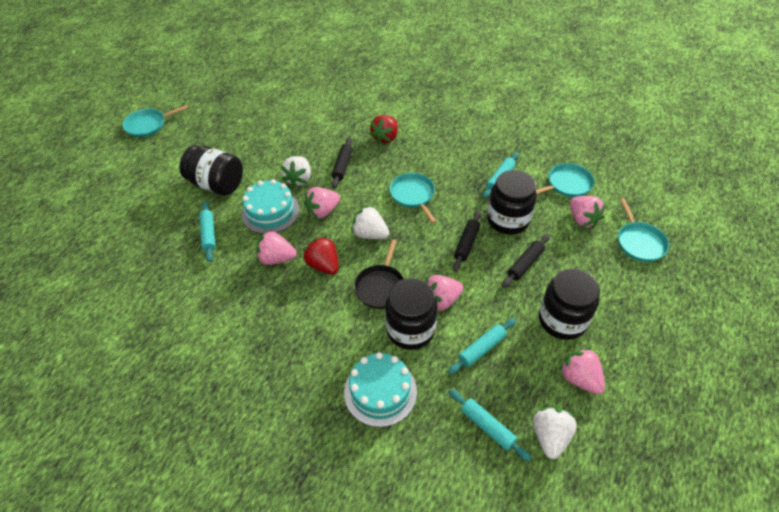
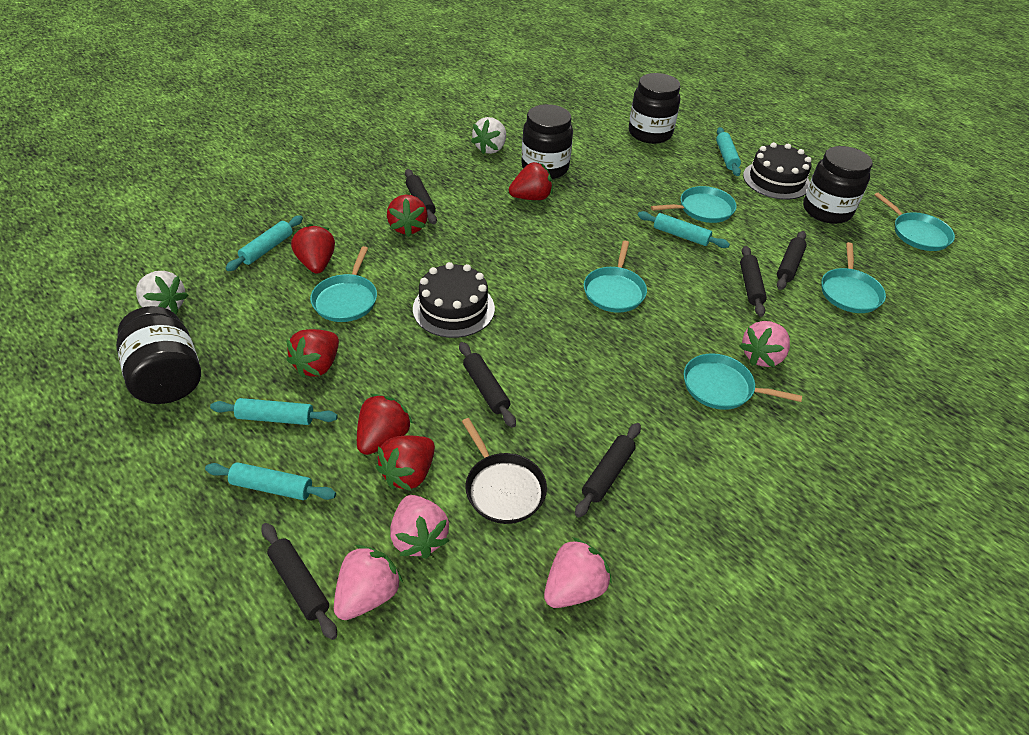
black cake: 0 -> 2
black rolling pin: 3 -> 6
pink strawberry: 5 -> 4
red strawberry: 2 -> 6
turquoise cake: 2 -> 0
turquoise pan: 4 -> 6
turquoise rolling pin: 4 -> 5
white strawberry: 3 -> 2

